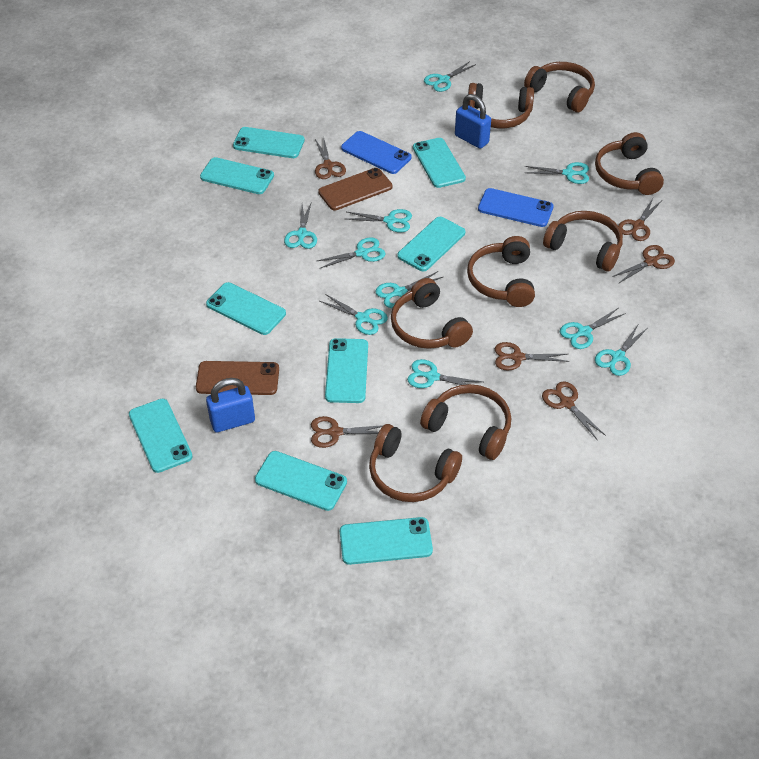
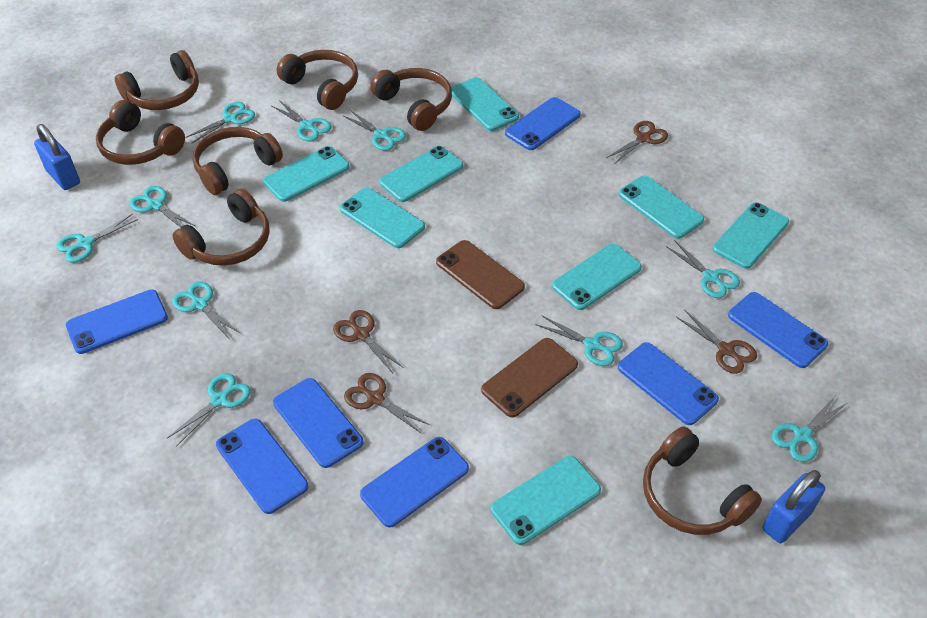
blue phone: 2 -> 7
brown headphones: 8 -> 7
brown scissors: 6 -> 4
turquoise phone: 9 -> 8

